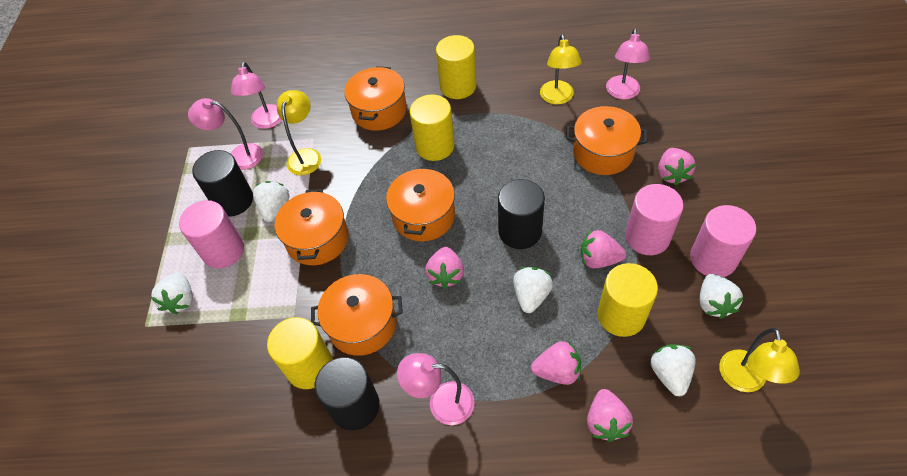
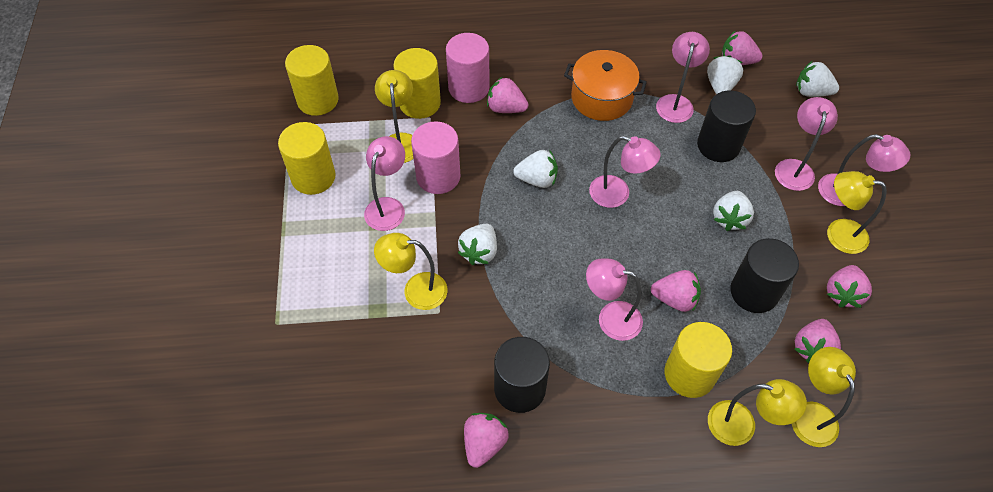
orange pot: 5 -> 1
pink cylinder: 3 -> 2
pink lamp: 4 -> 6
pink strawberry: 5 -> 6
yellow lamp: 3 -> 5

